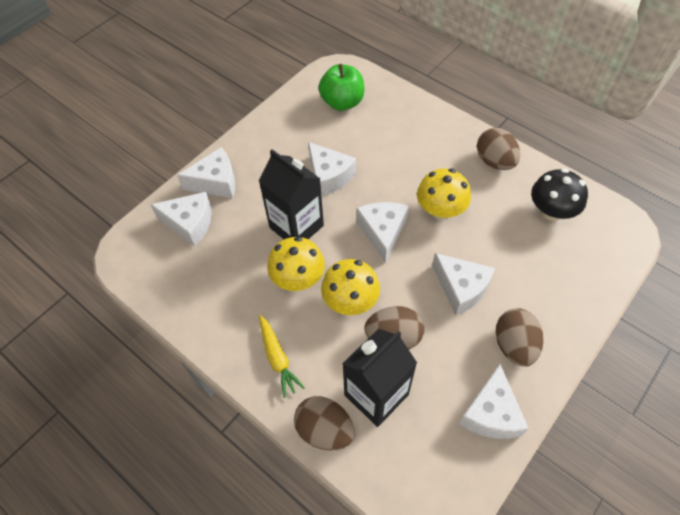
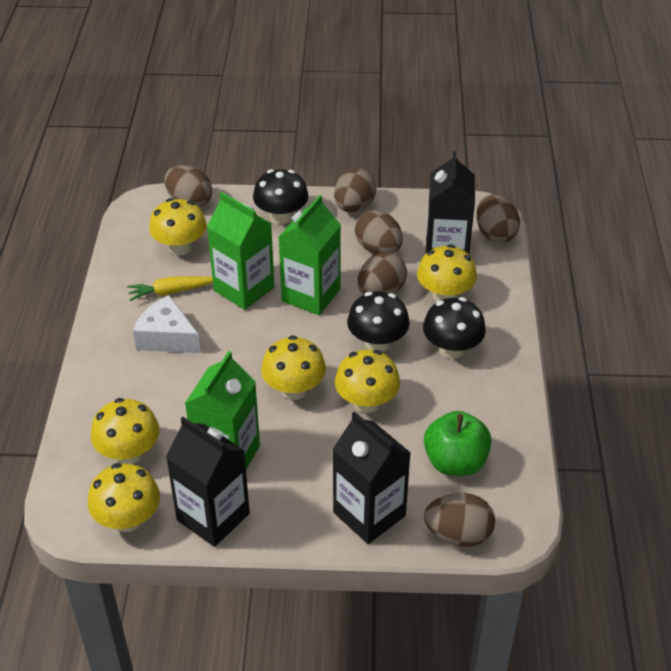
black carton: 2 -> 3
black mushroom: 1 -> 3
brown egg: 4 -> 6
green carton: 0 -> 3
white cheese: 6 -> 1
yellow mushroom: 3 -> 6

